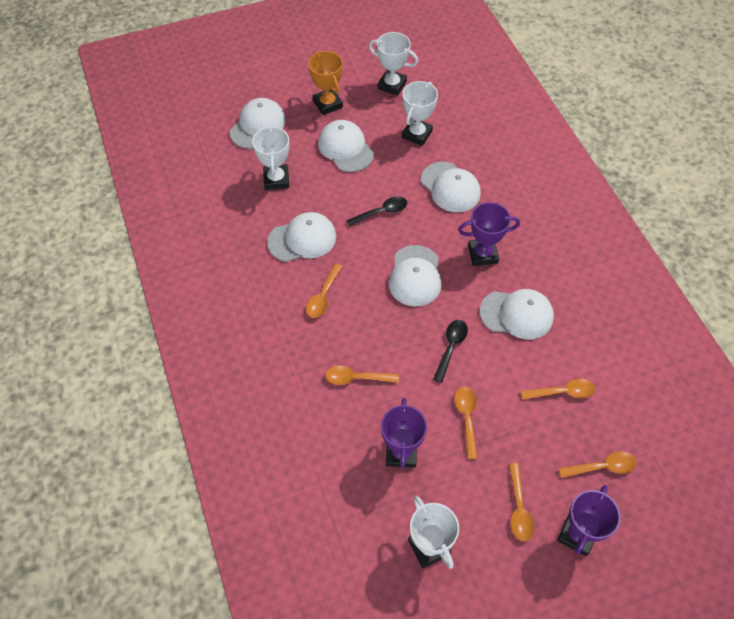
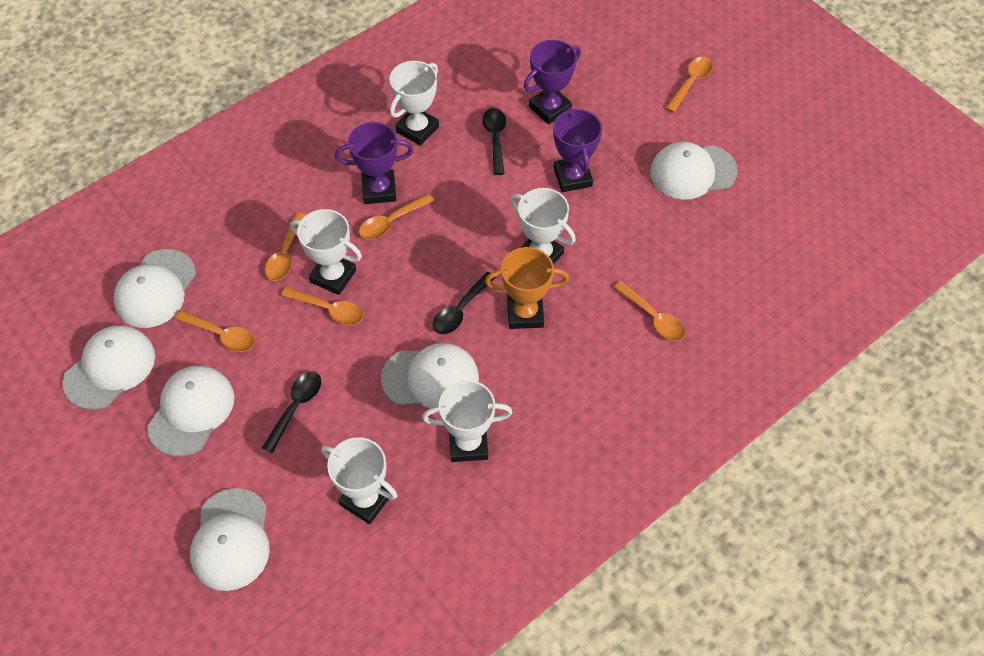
black spoon: 2 -> 3
white trophy: 4 -> 5

